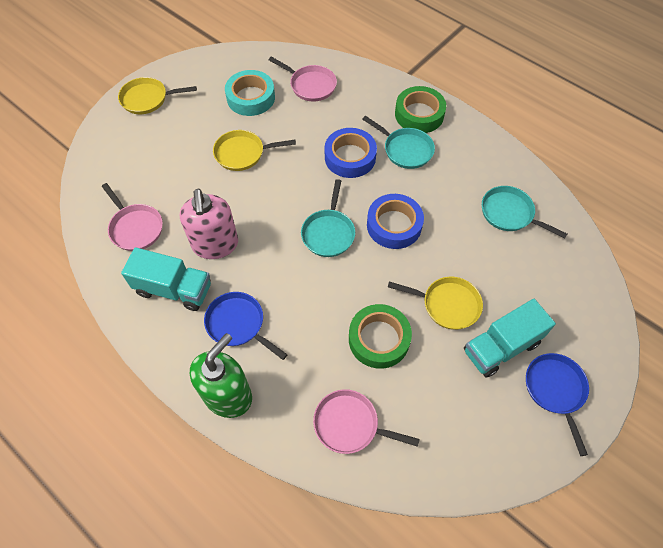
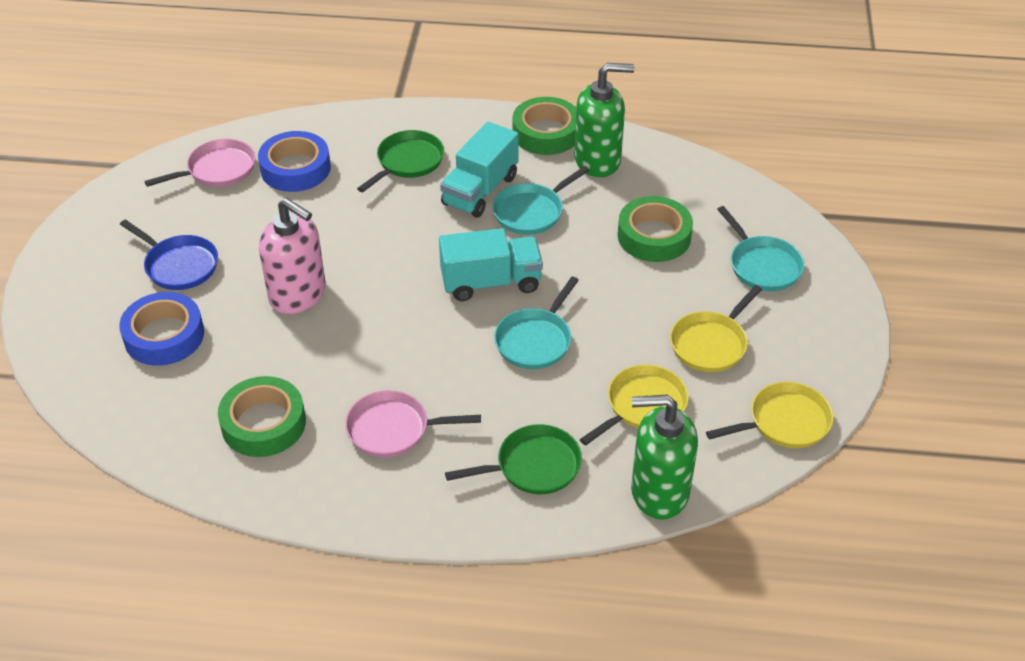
blue pan: 2 -> 1
green pan: 0 -> 2
green soap dispenser: 1 -> 2
green tape: 2 -> 3
pink pan: 3 -> 2
turquoise tape: 1 -> 0

